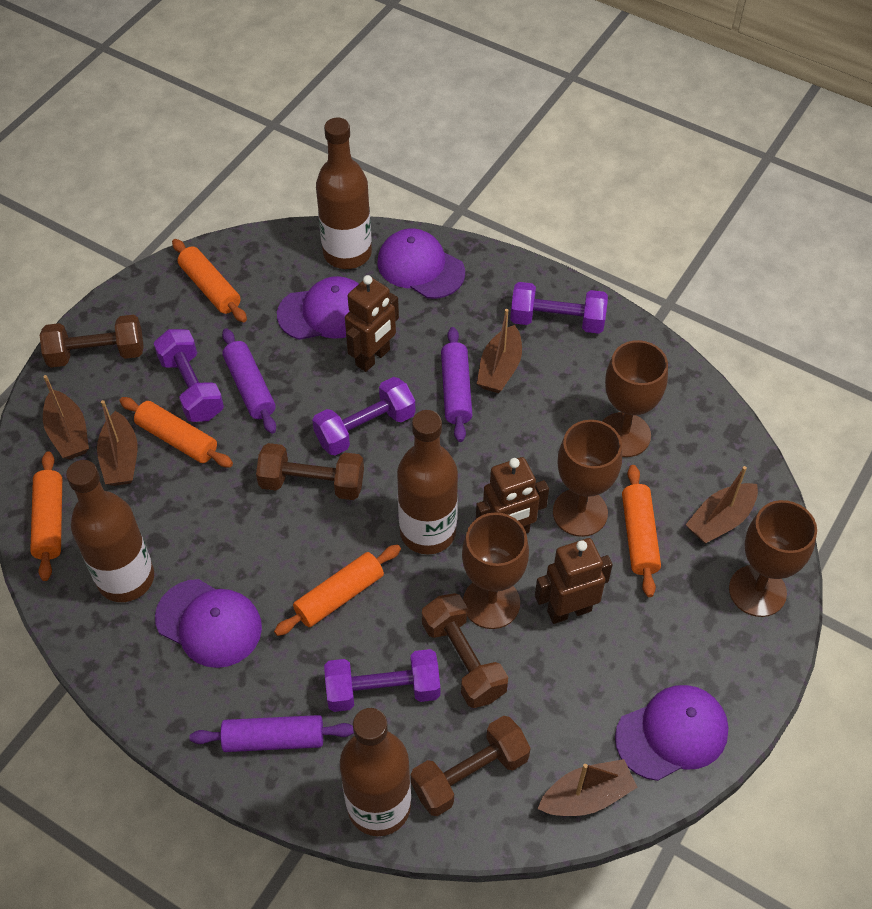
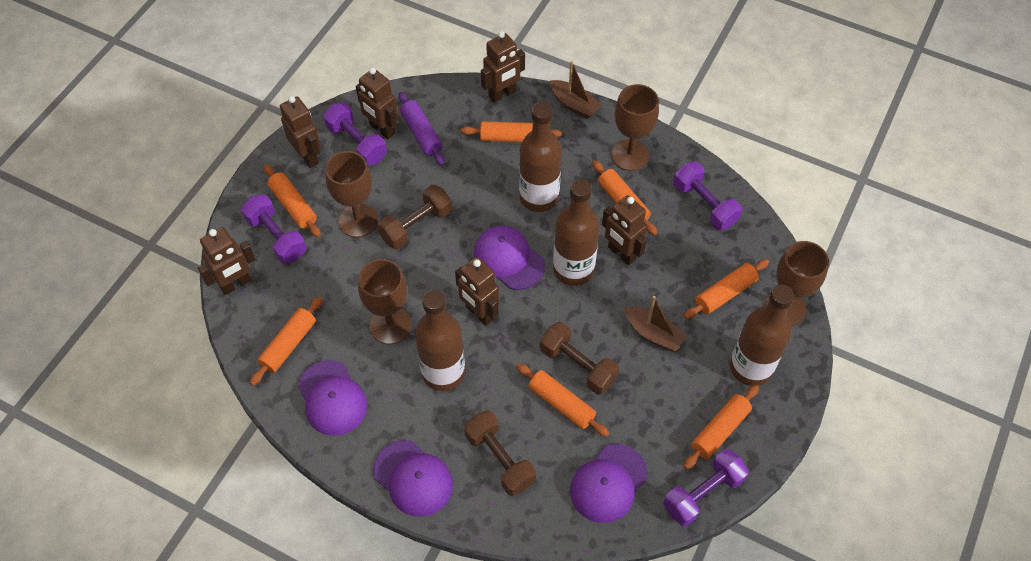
brown boat: 5 -> 2
brown dumbbell: 4 -> 3
brown robot: 3 -> 6
orange rolling pin: 5 -> 7
purple rolling pin: 3 -> 1

